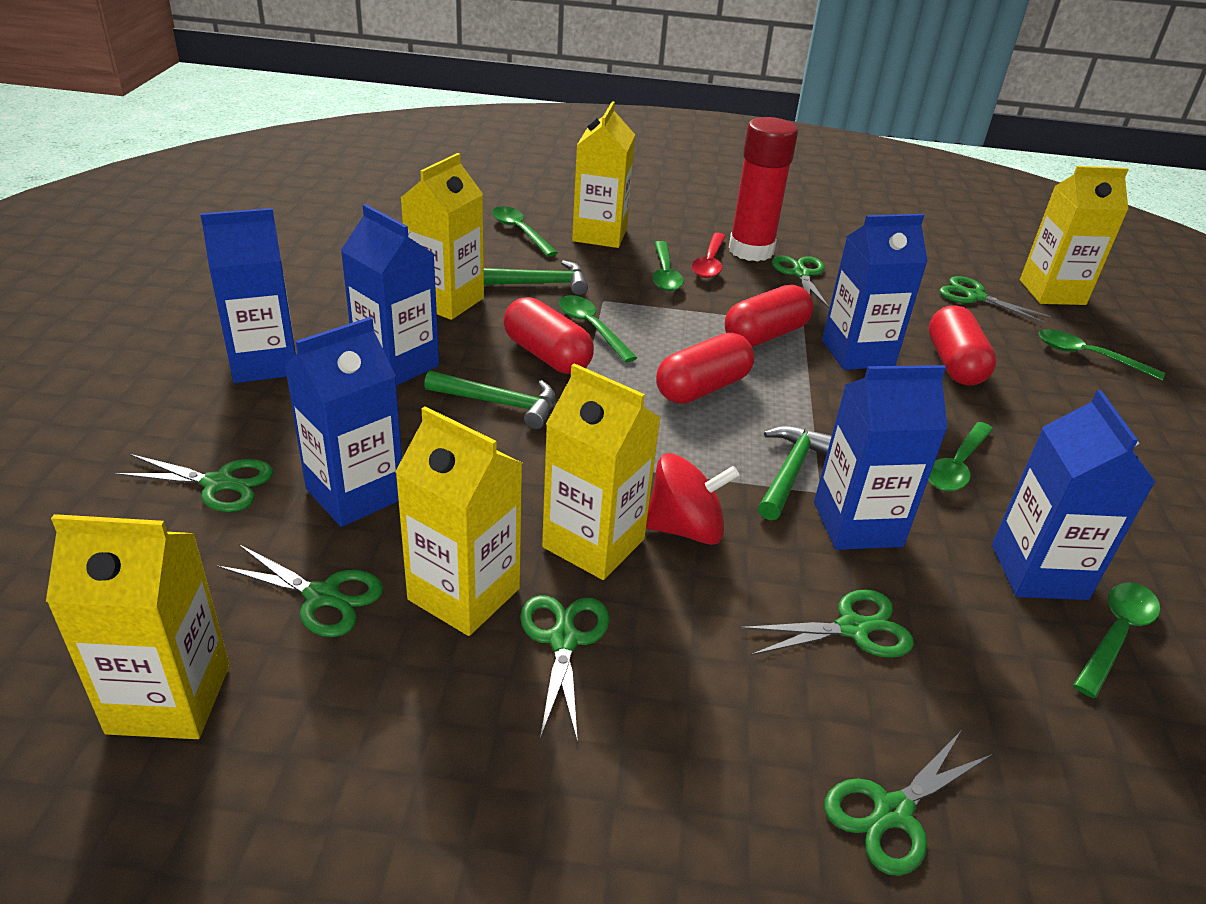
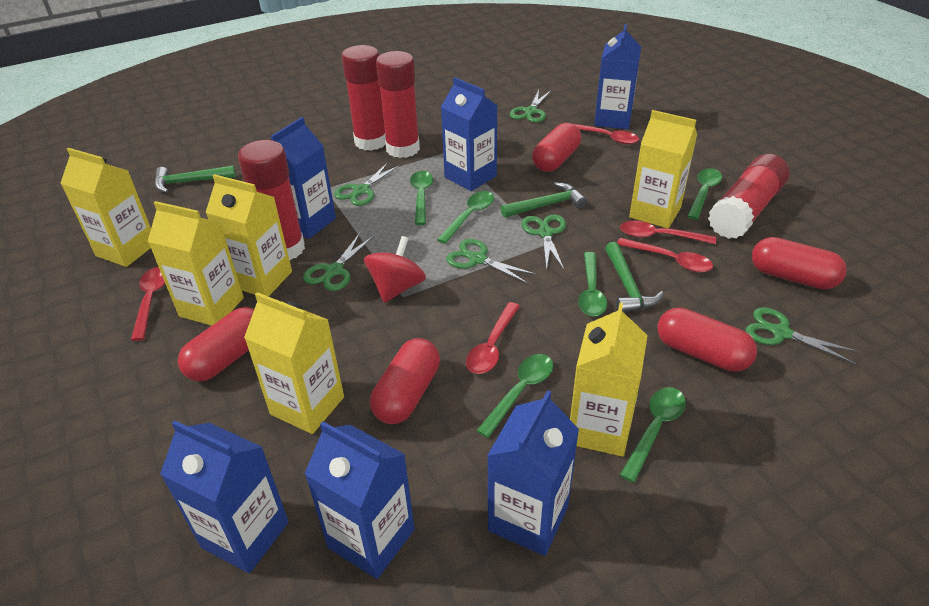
green scissors: 7 -> 6
red capsule: 4 -> 5
red glue stick: 1 -> 4
red spoon: 1 -> 5

